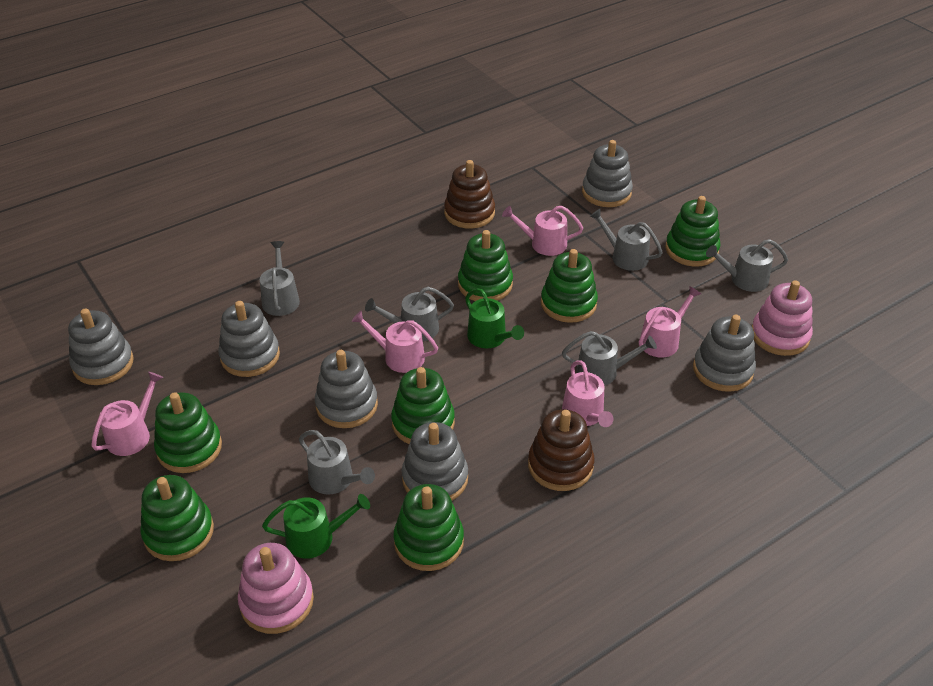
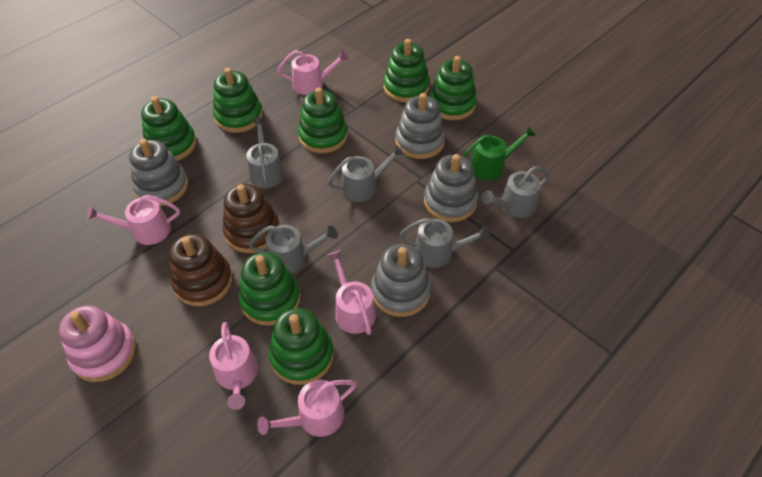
green watering can: 2 -> 1
grey stacking toy: 6 -> 4
grey watering can: 6 -> 5
pink stacking toy: 2 -> 1

